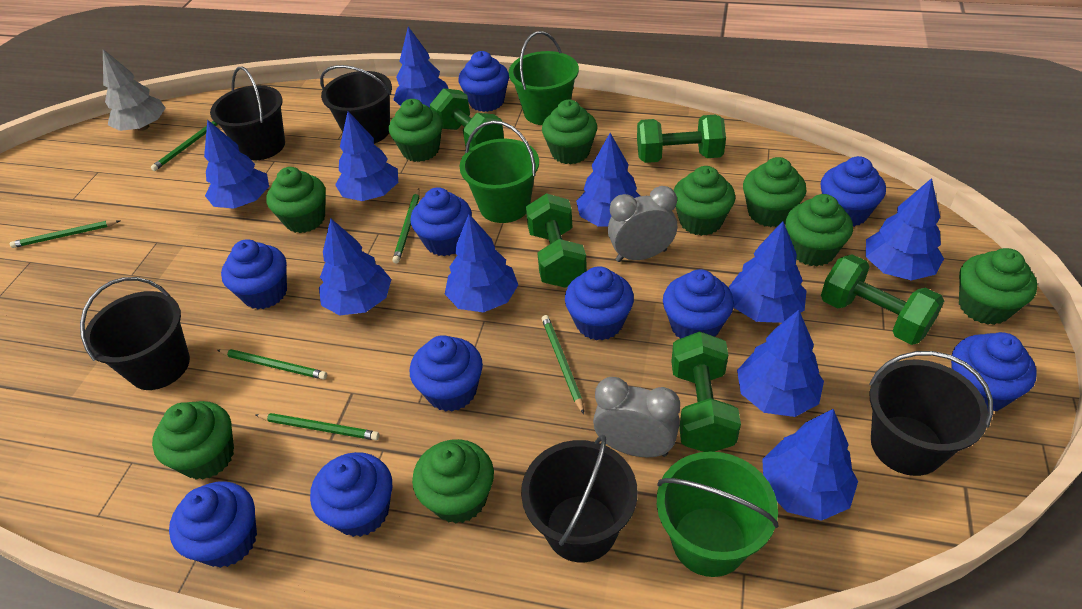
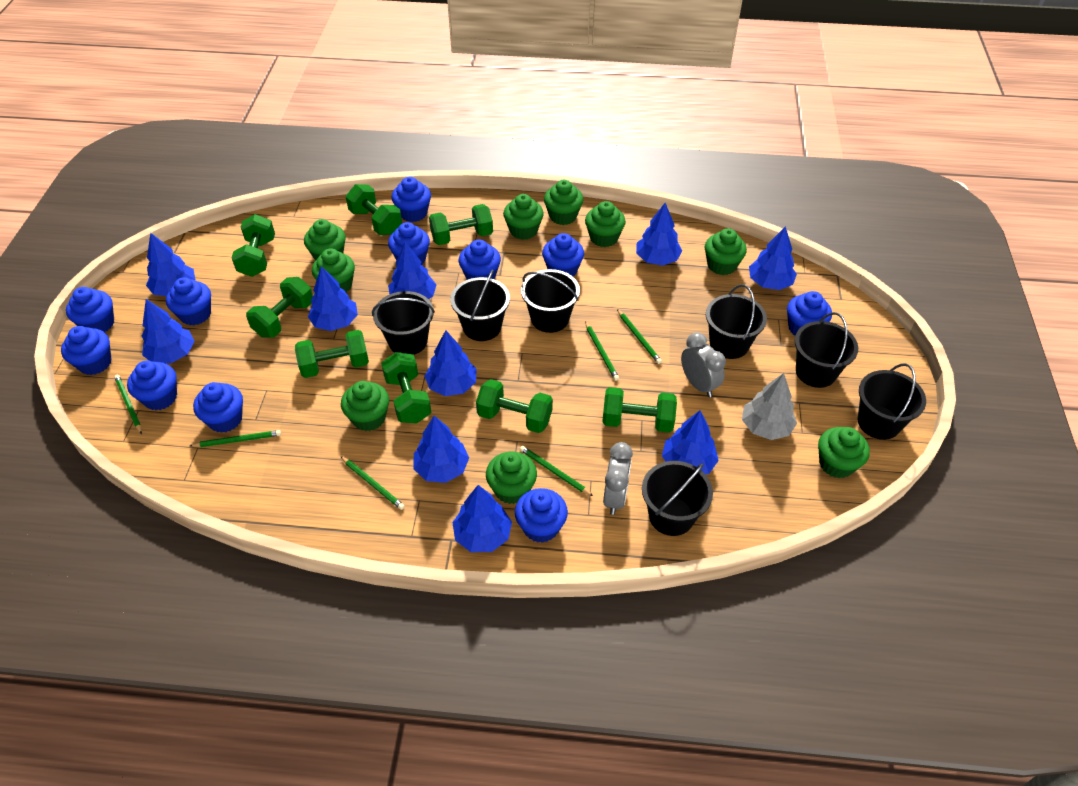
black bucket: 5 -> 7
blue cupcake: 10 -> 11
green bucket: 3 -> 0
green dumbbell: 5 -> 8

